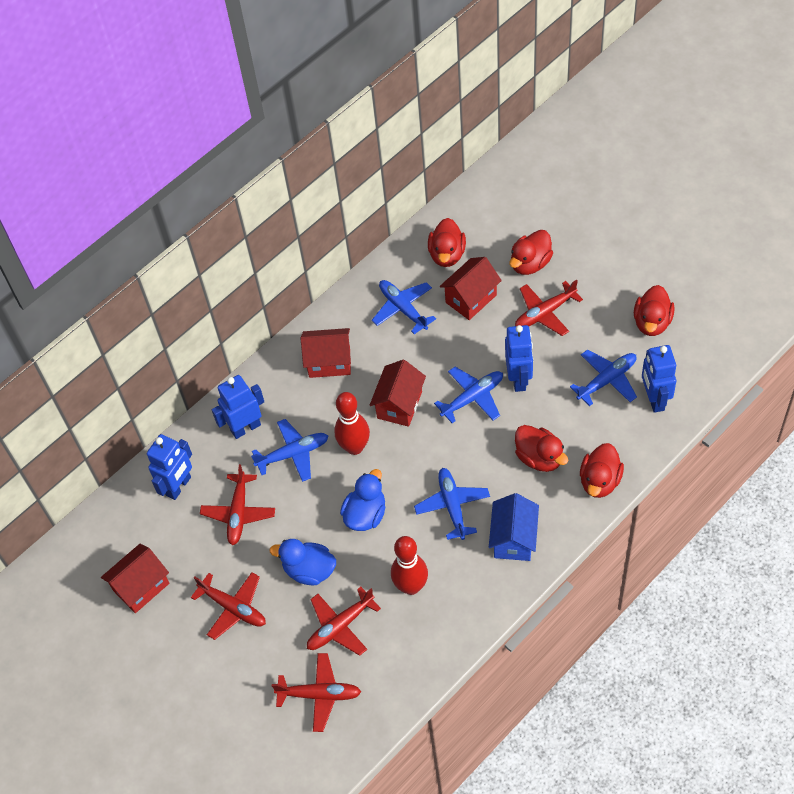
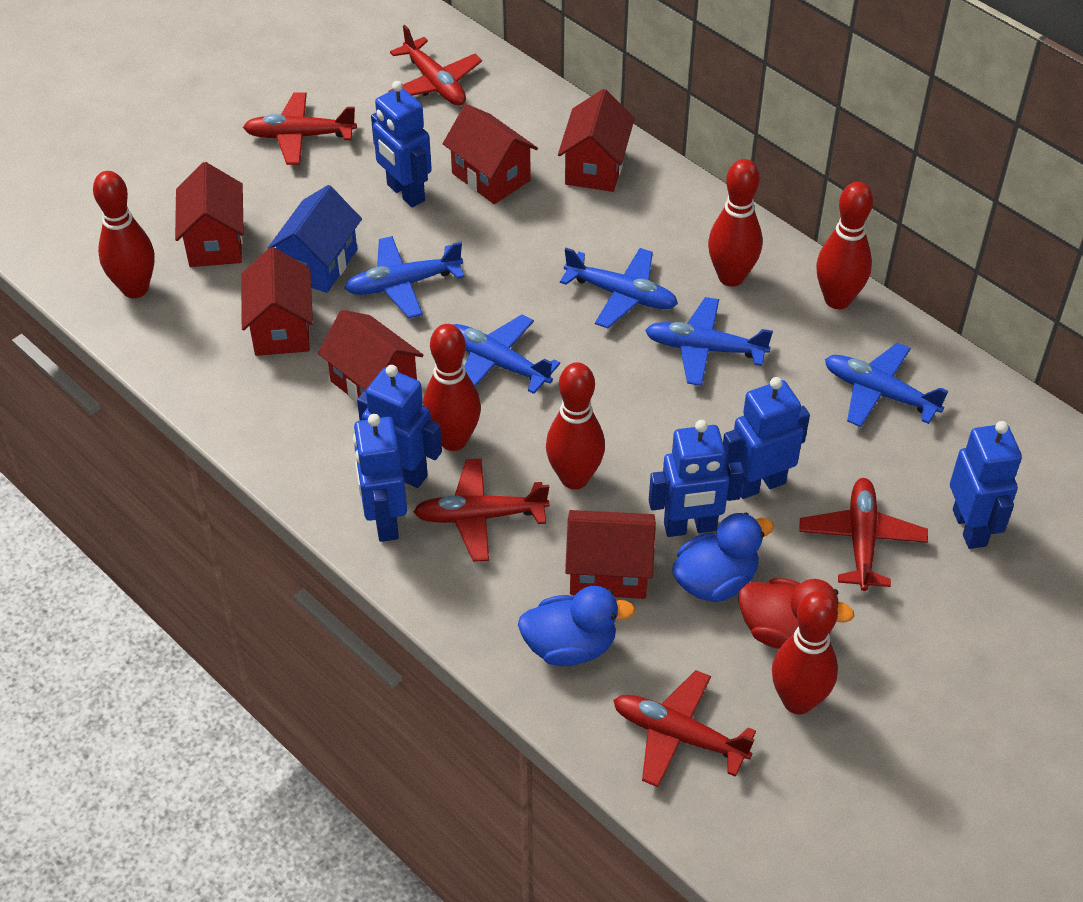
blue robot: 4 -> 6
red bowling pin: 2 -> 6
red duck: 5 -> 1
red house: 4 -> 6

